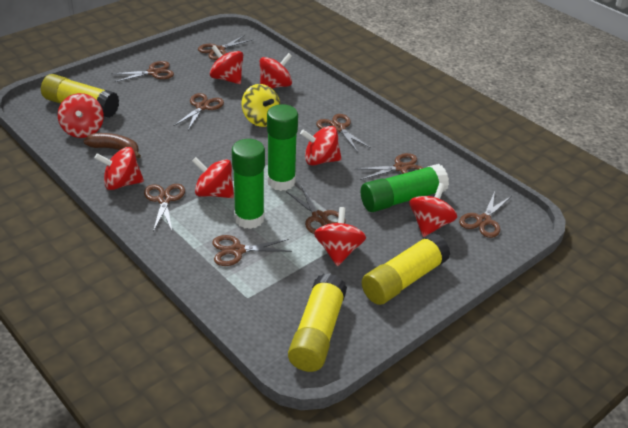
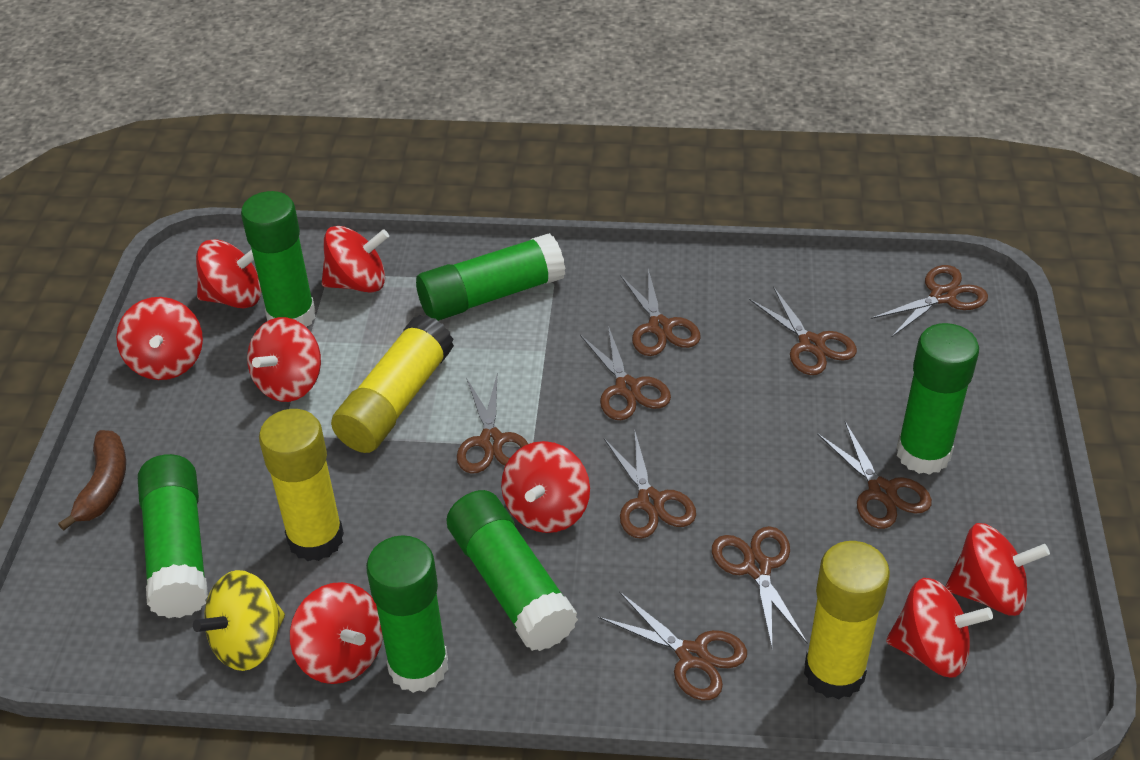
green glue stick: 3 -> 6

